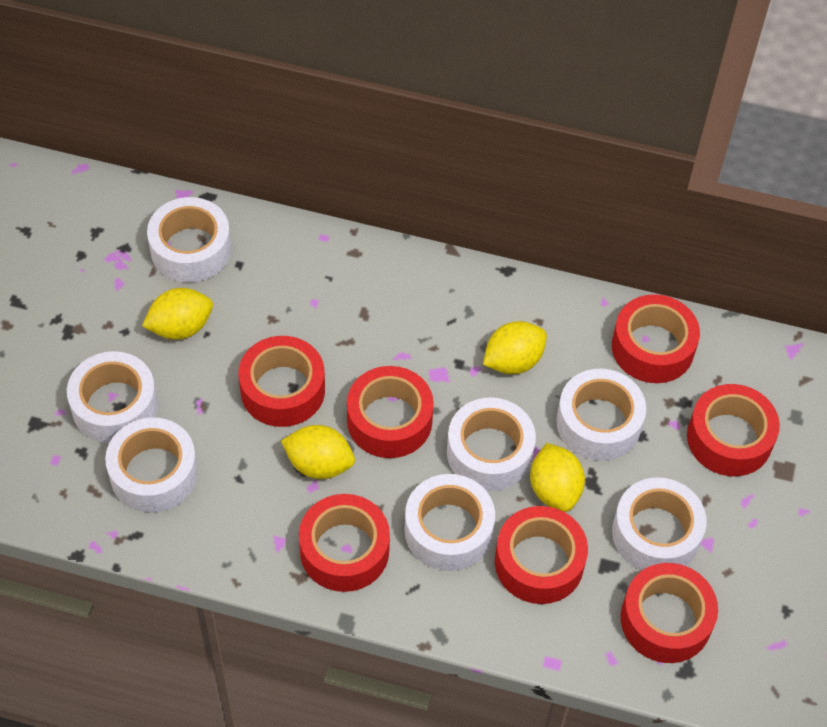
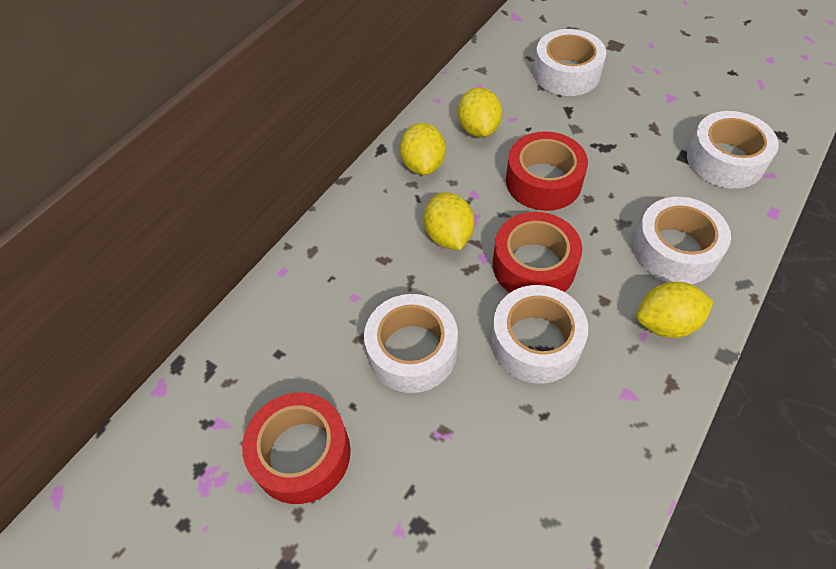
red tape: 7 -> 3
white tape: 7 -> 5

